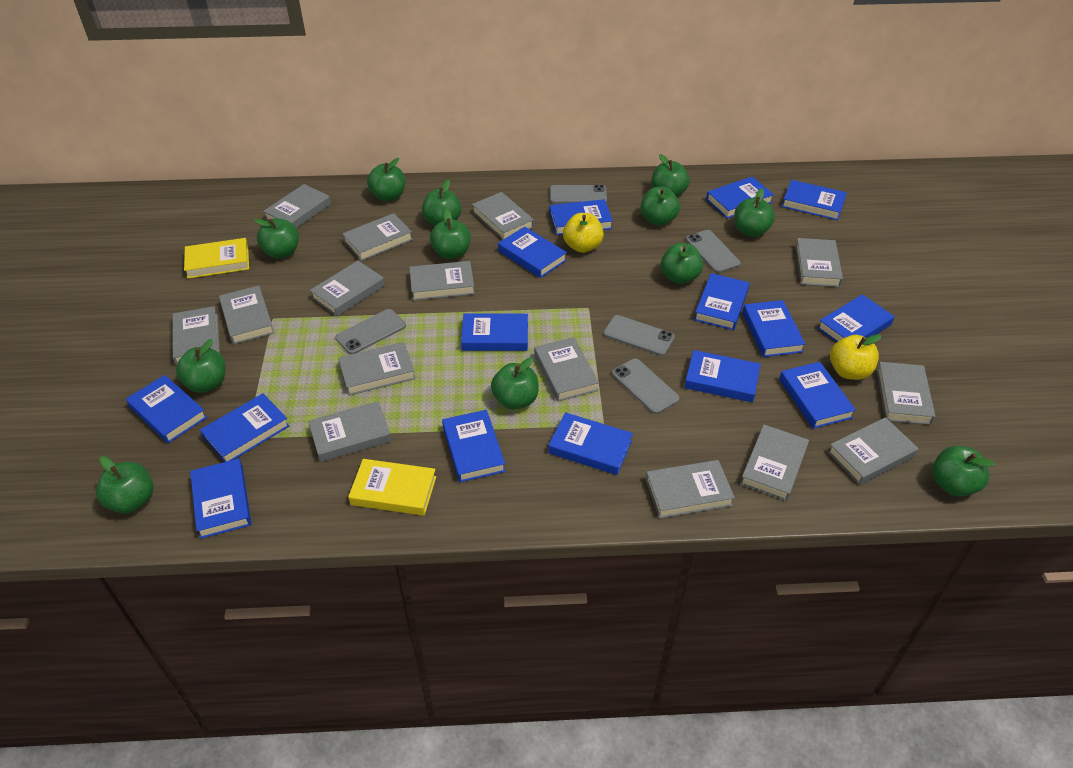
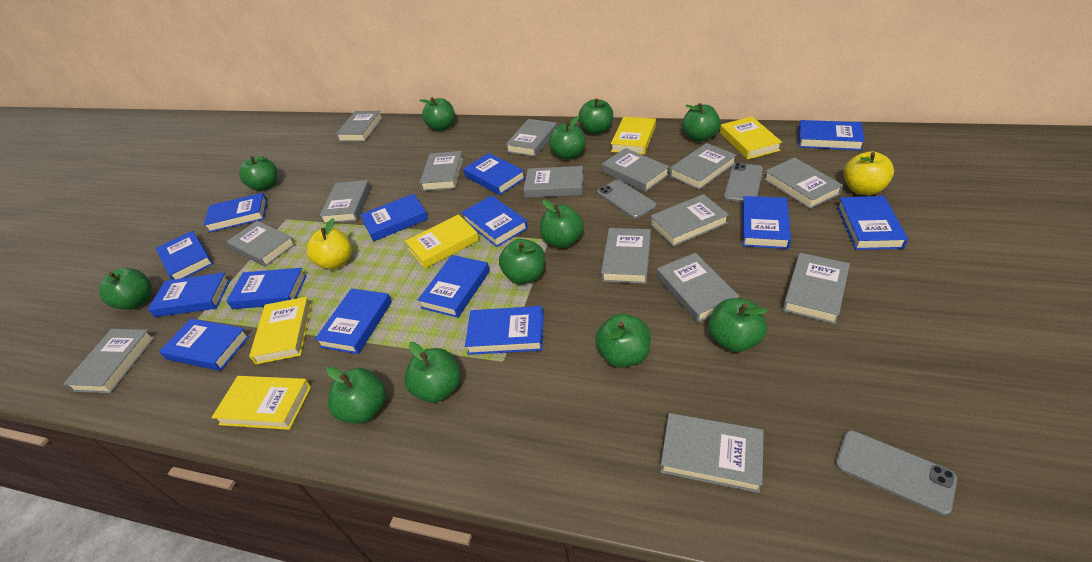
blue book: 15 -> 14
grey phone: 5 -> 3
yellow book: 2 -> 5

